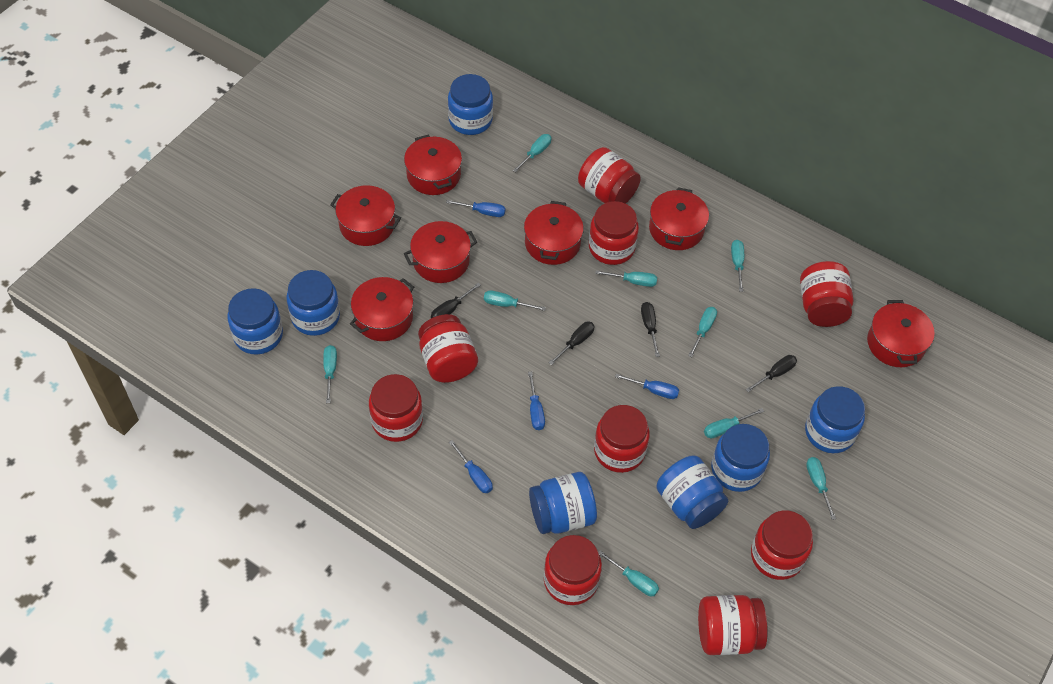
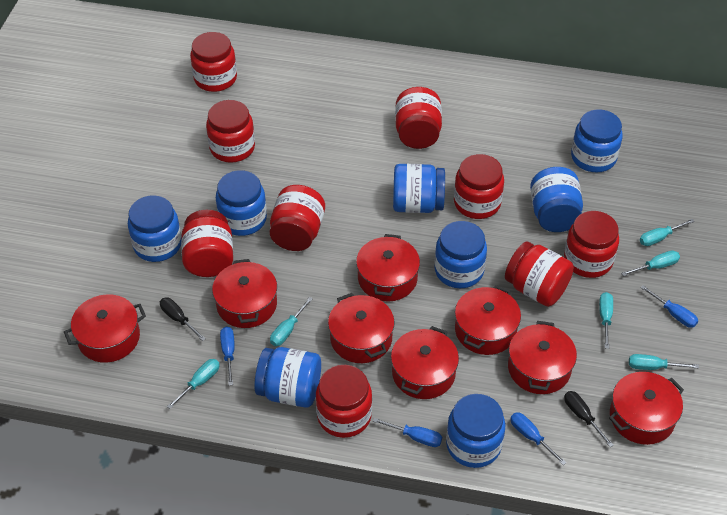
black screwdriver: 4 -> 2
blue jar: 7 -> 8
red pot: 7 -> 8
turquoise screwdriver: 9 -> 6

